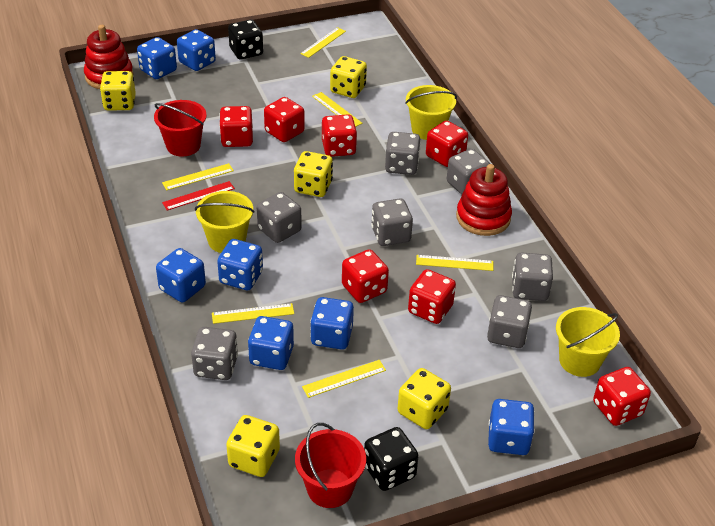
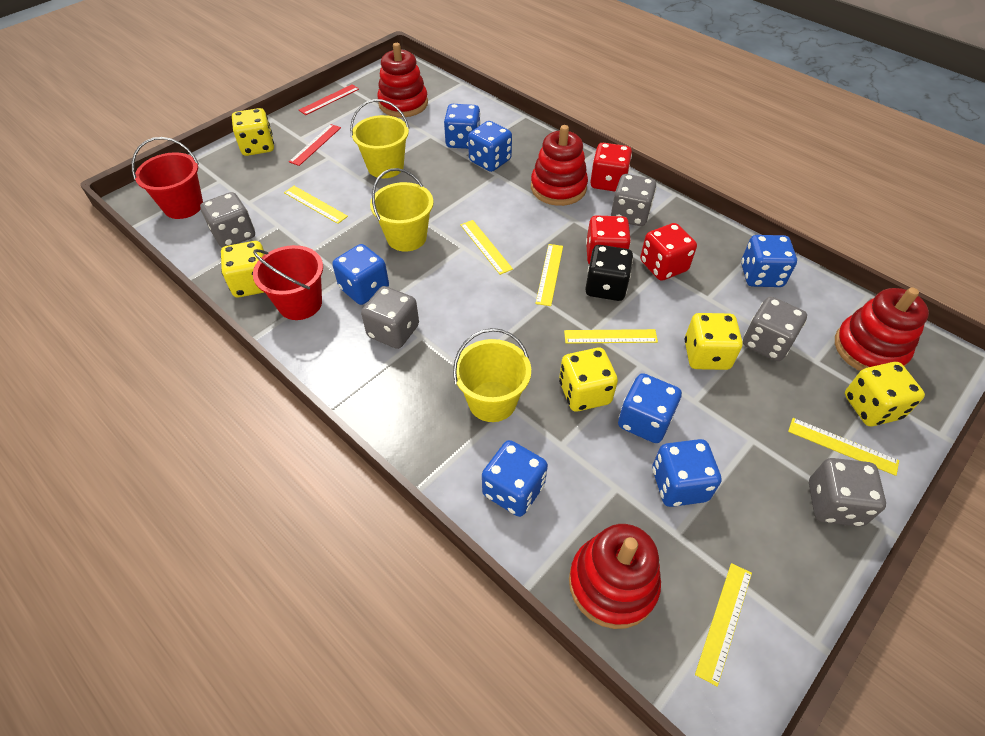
black dice: 2 -> 1
grey dice: 7 -> 5
red dice: 7 -> 3
red ruler: 1 -> 2
red stacking toy: 2 -> 4

